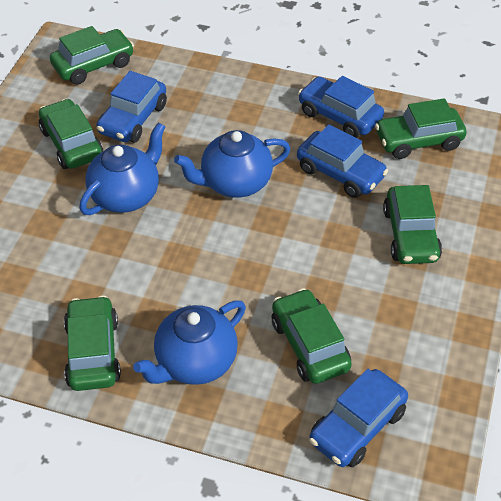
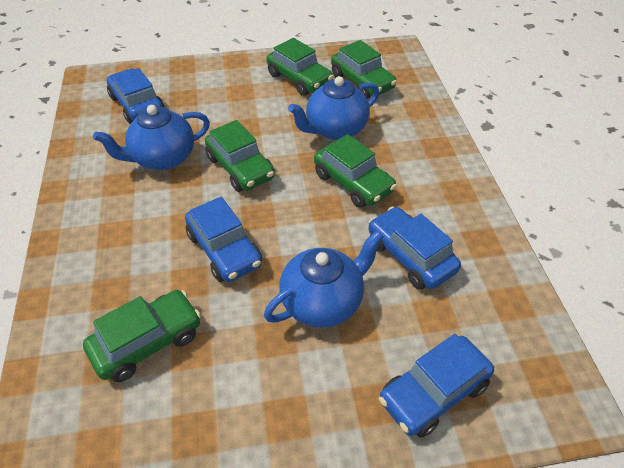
green car: 6 -> 5

